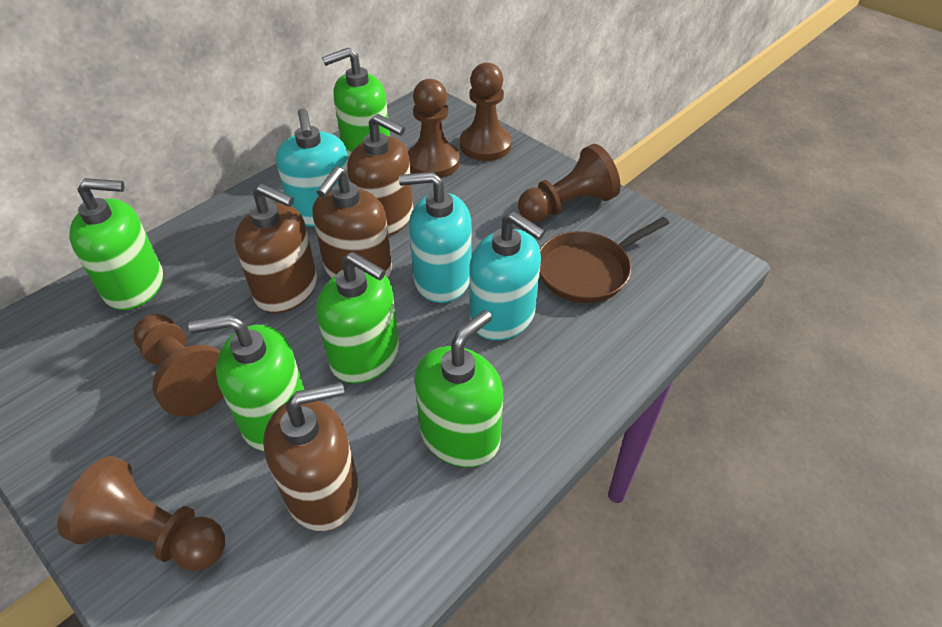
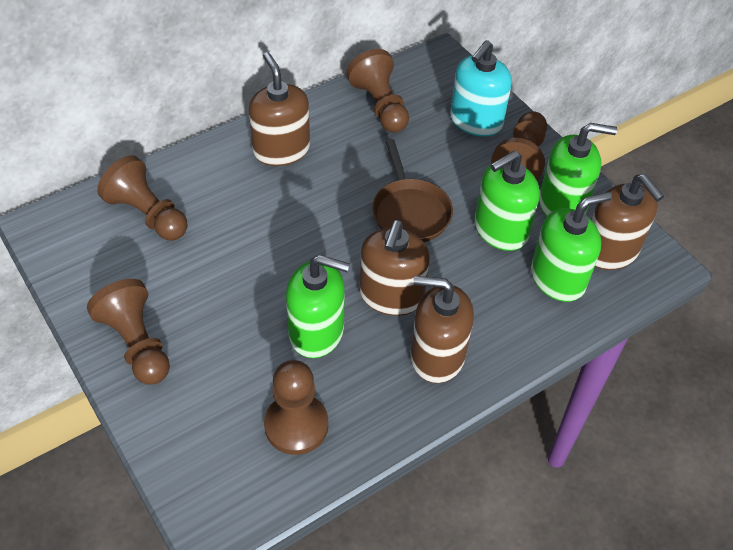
green soap dispenser: 5 -> 4
turquoise soap dispenser: 3 -> 1

